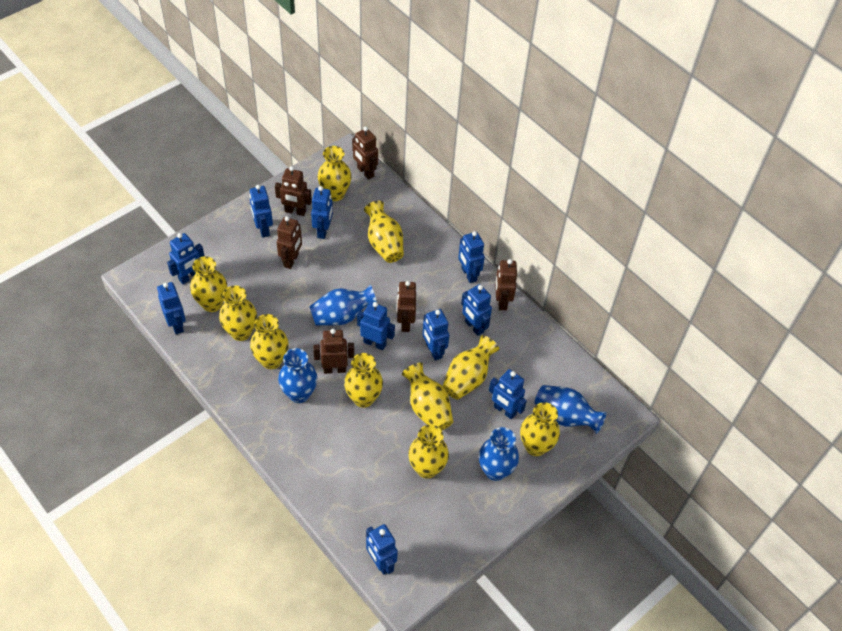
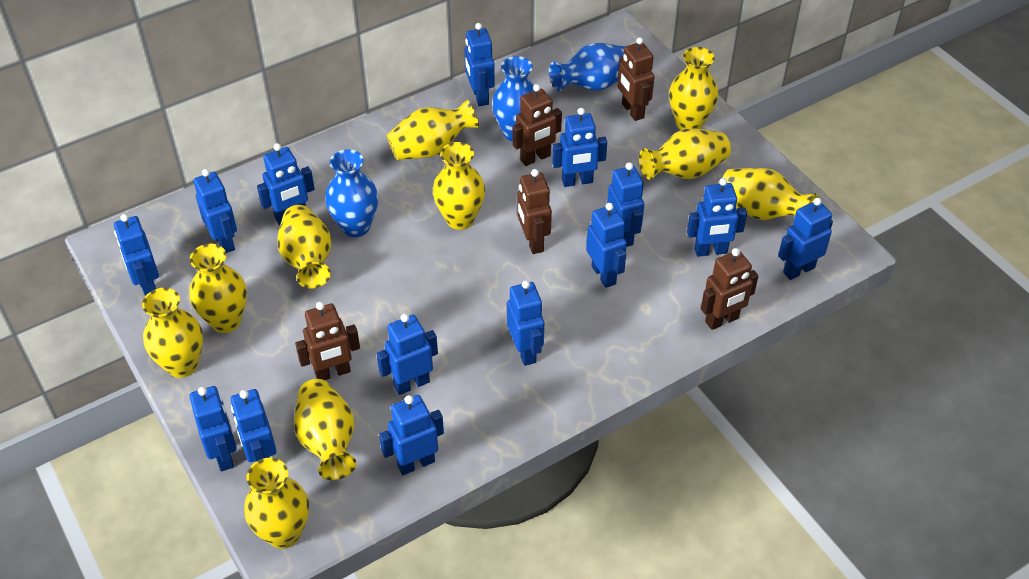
blue robot: 10 -> 14
blue vase: 4 -> 3
brown robot: 6 -> 5

